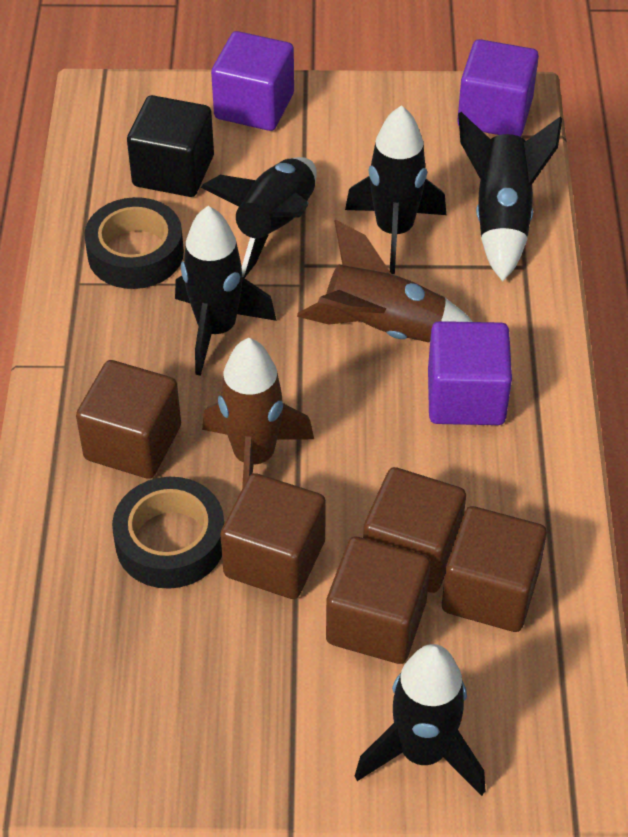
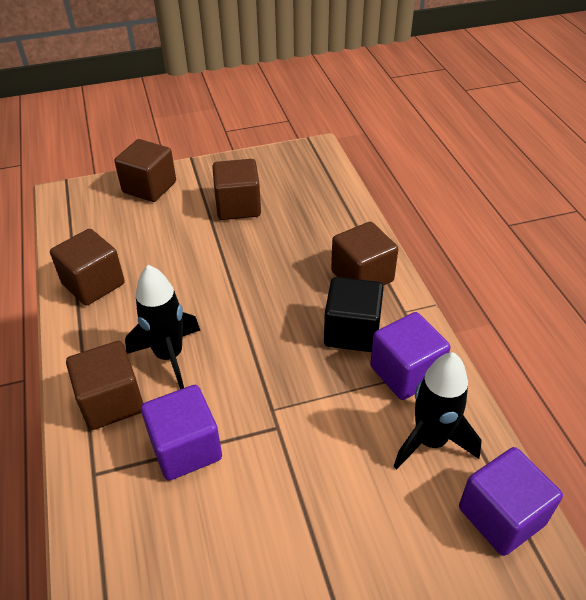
black rocket: 5 -> 2
black tape: 2 -> 0
brown rocket: 2 -> 0

